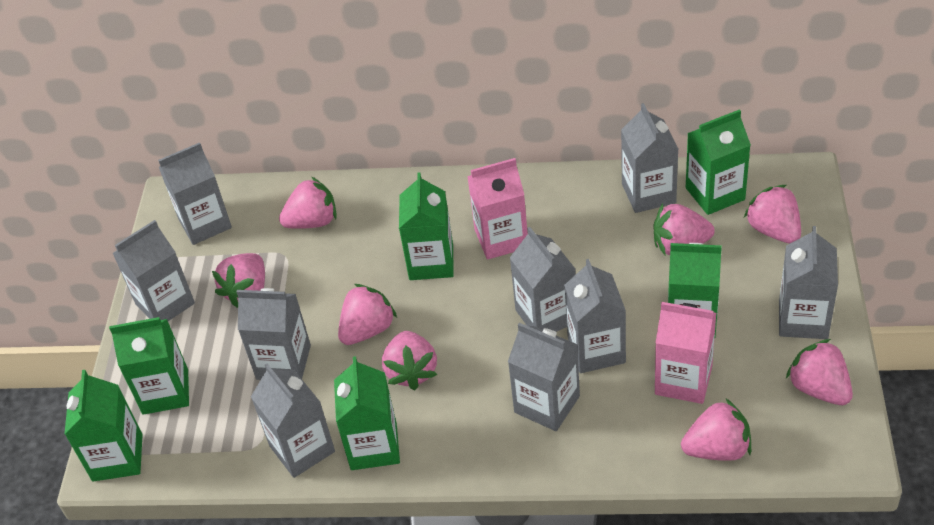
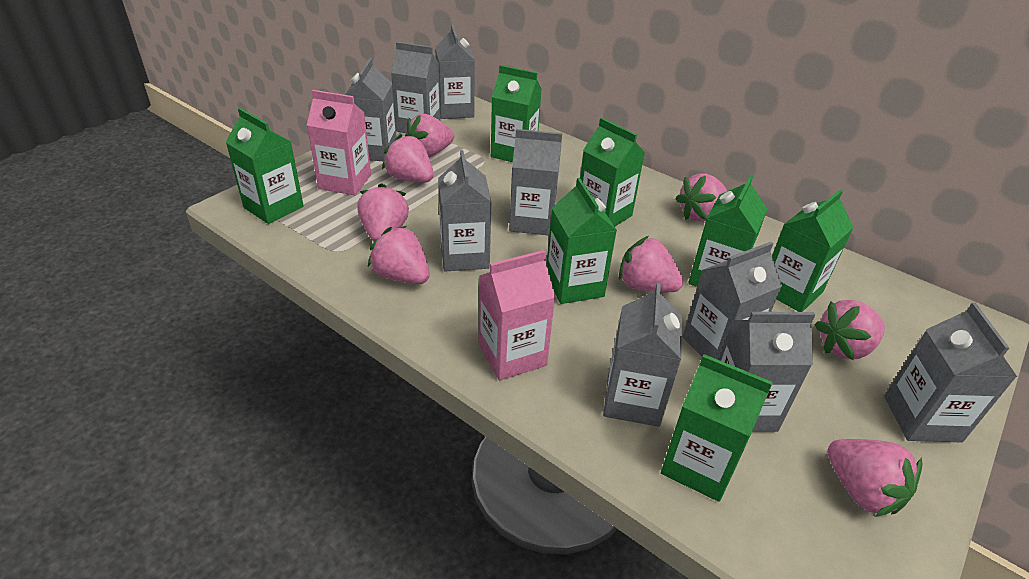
green carton: 6 -> 7

